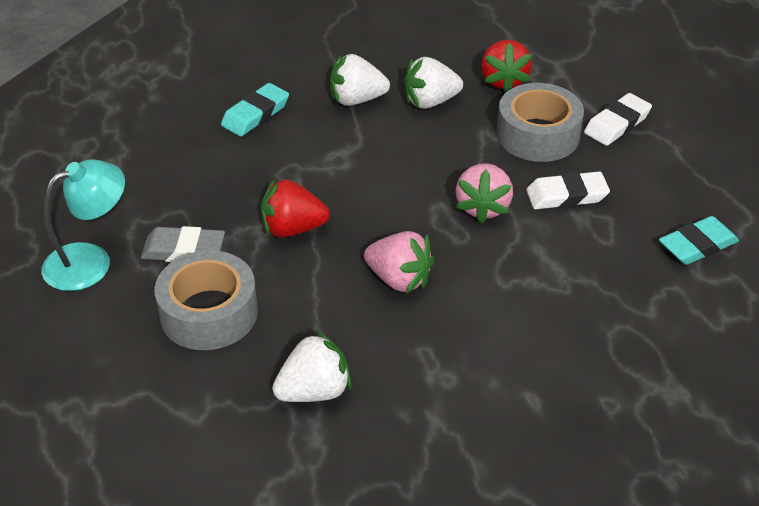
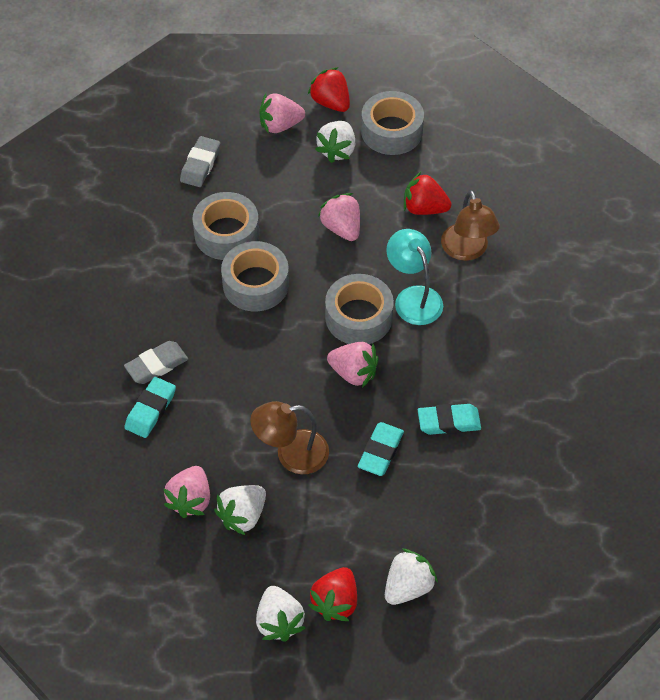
brown lamp: 0 -> 2
grey eraser: 1 -> 2
grey tape: 2 -> 4
pink strawberry: 2 -> 4
red strawberry: 2 -> 3
turquoise eraser: 2 -> 3
white eraser: 2 -> 0
white strawberry: 3 -> 4

